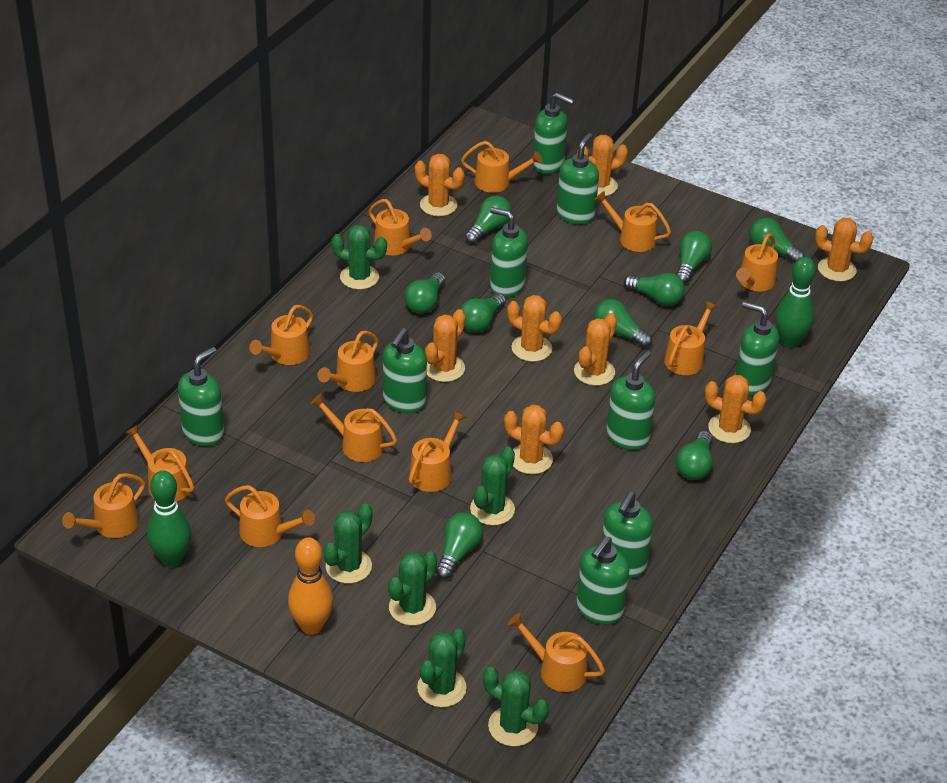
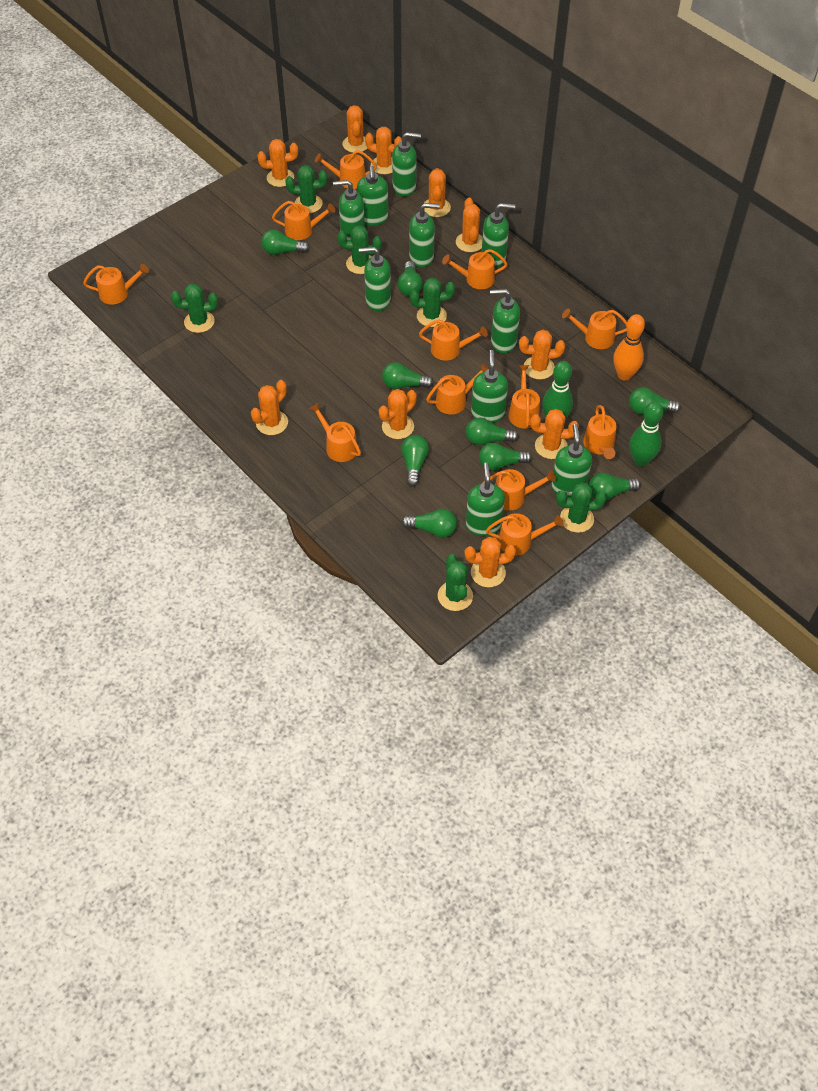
green soap dispenser: 9 -> 10
orange cactus: 8 -> 10
orange watering can: 13 -> 12

